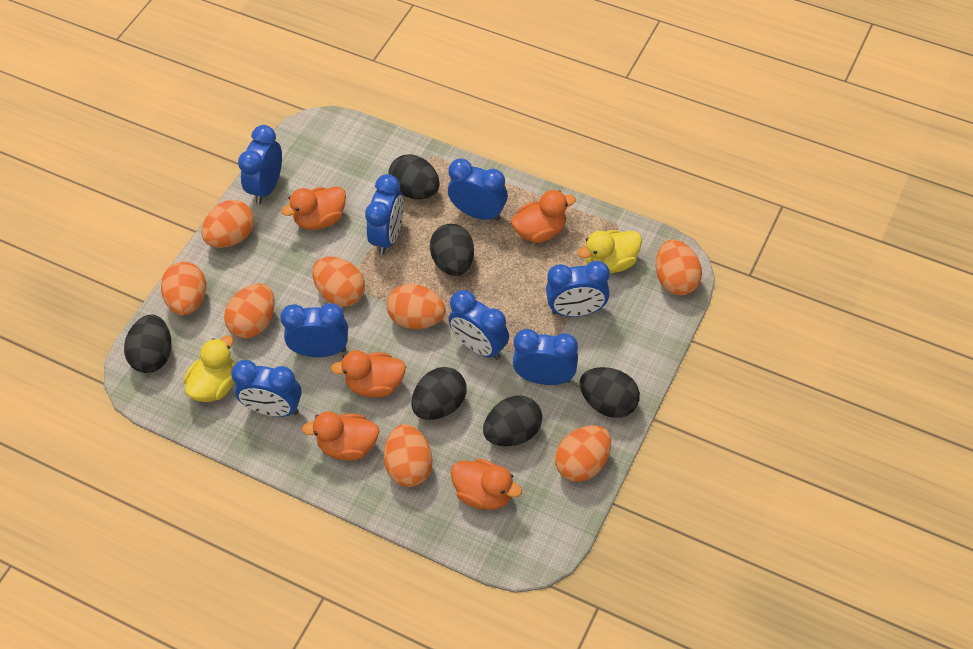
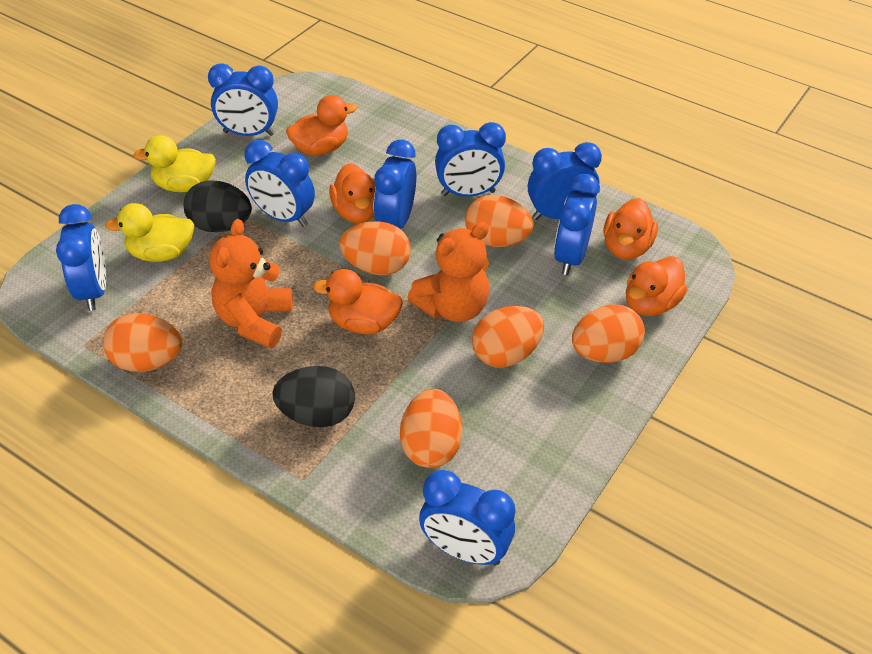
black egg: 6 -> 2
orange egg: 8 -> 6
orange teddy bear: 0 -> 2

